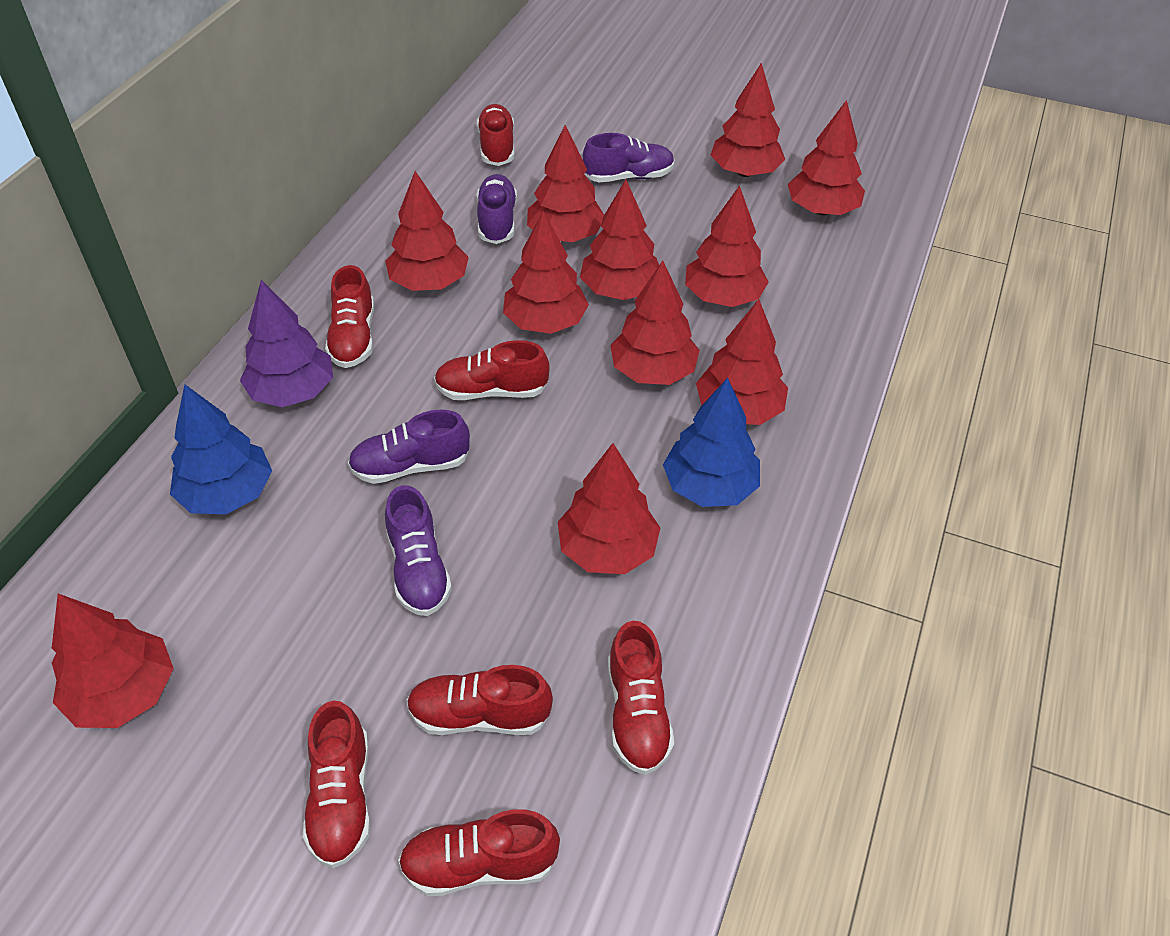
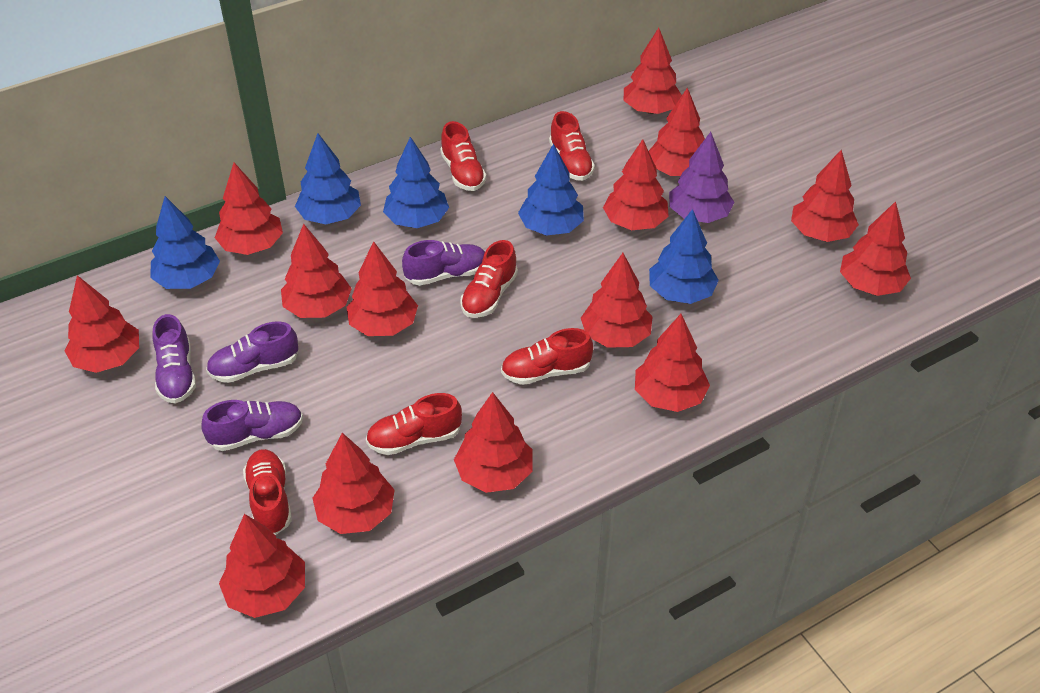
blue tree: 2 -> 5
red shoe: 7 -> 6
red tree: 11 -> 14

